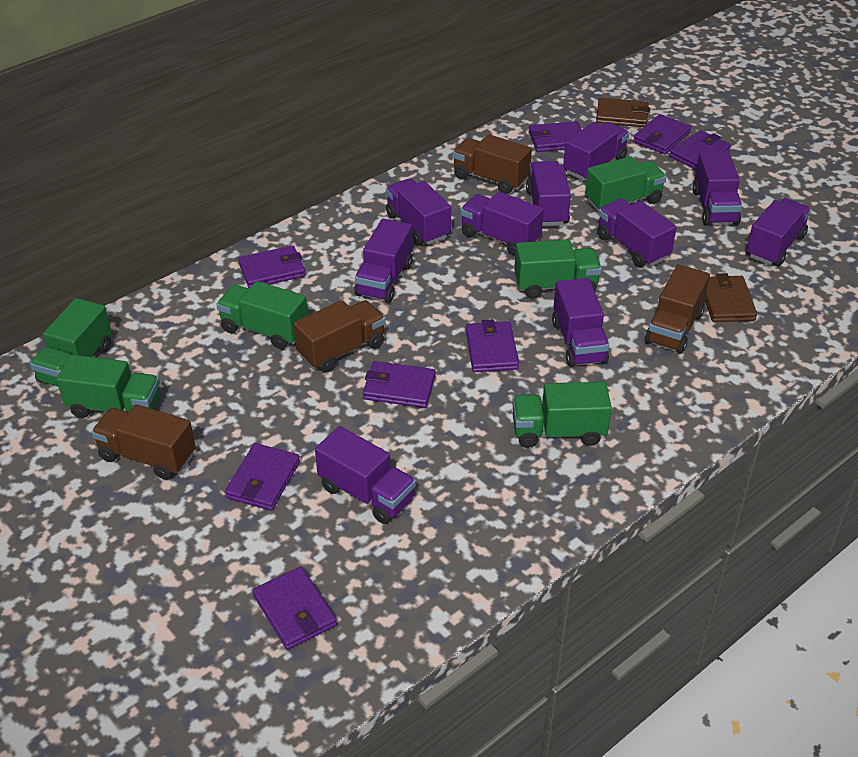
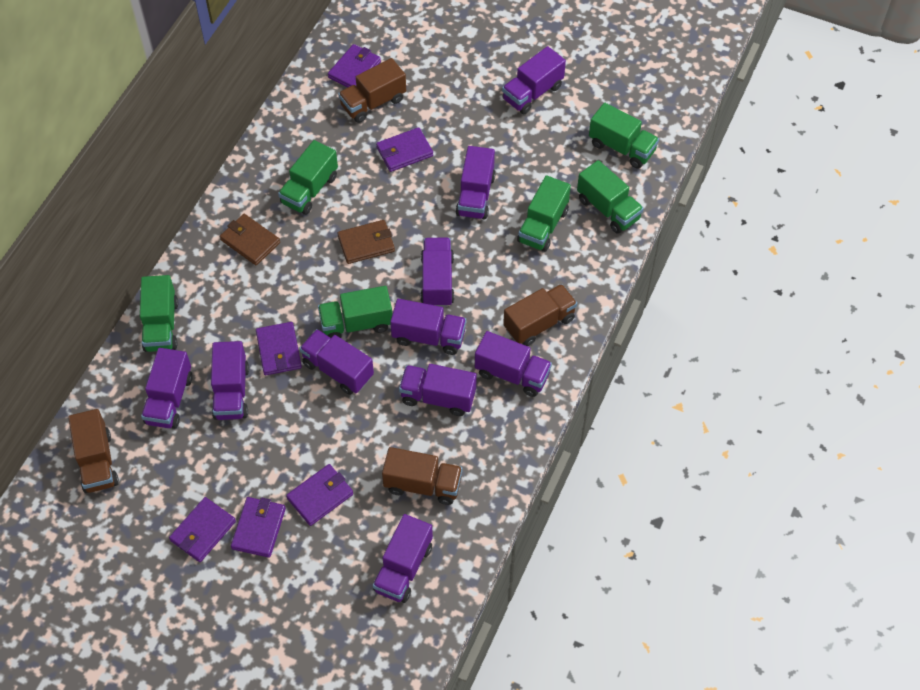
purple wallet: 8 -> 6

